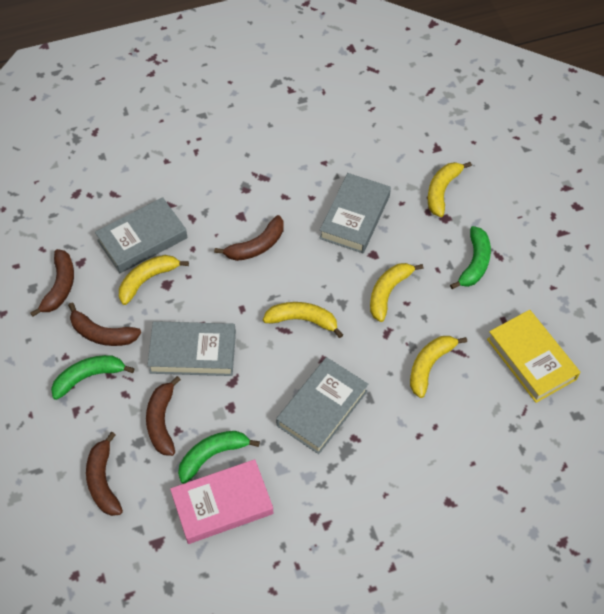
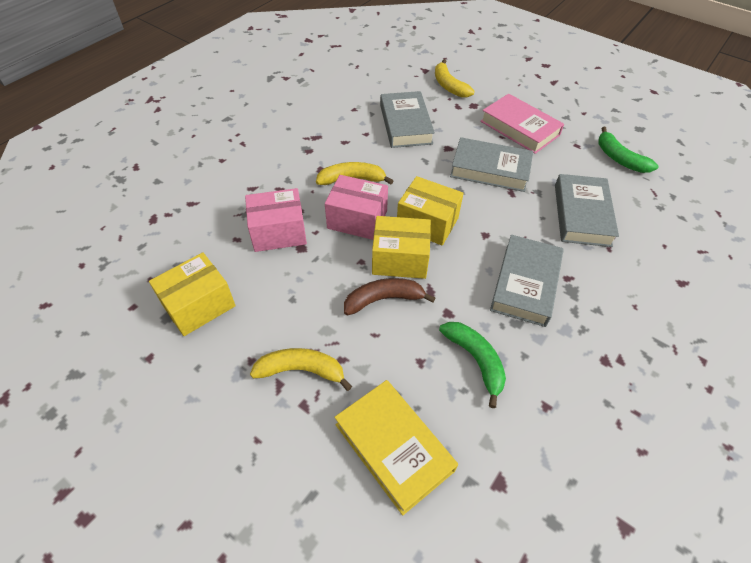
brown banana: 5 -> 1
green banana: 3 -> 2
pink box: 0 -> 2
yellow banana: 5 -> 3
yellow box: 0 -> 3

